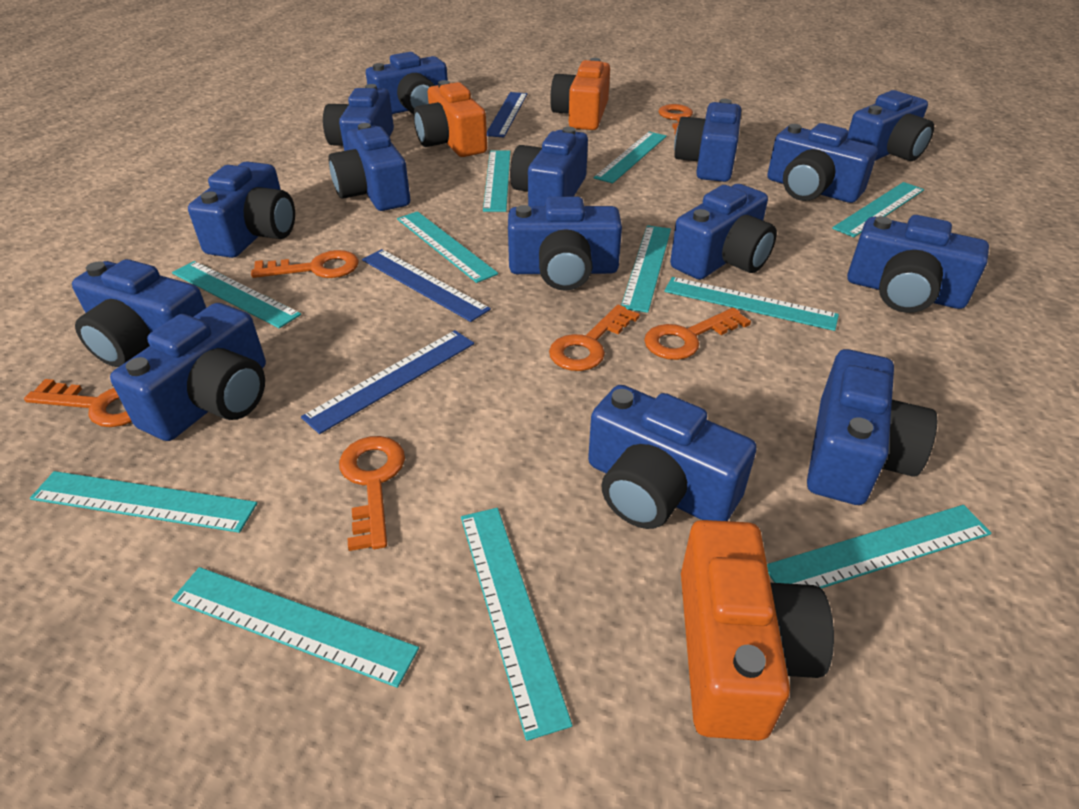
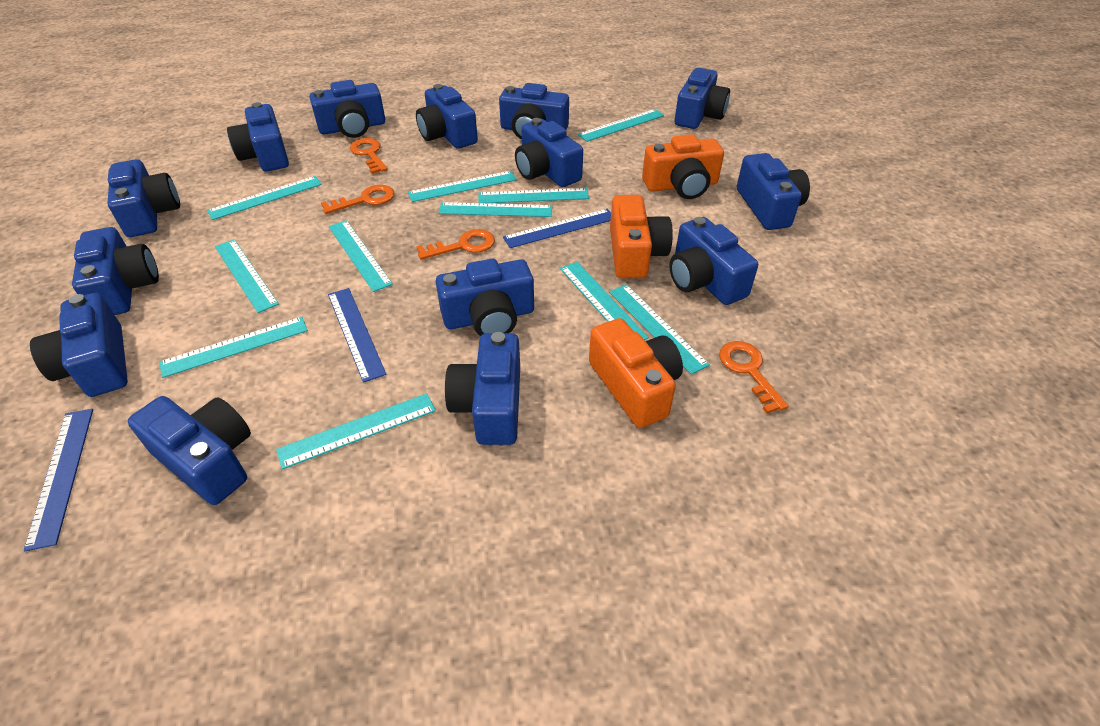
blue camera: 15 -> 14
orange key: 6 -> 4

